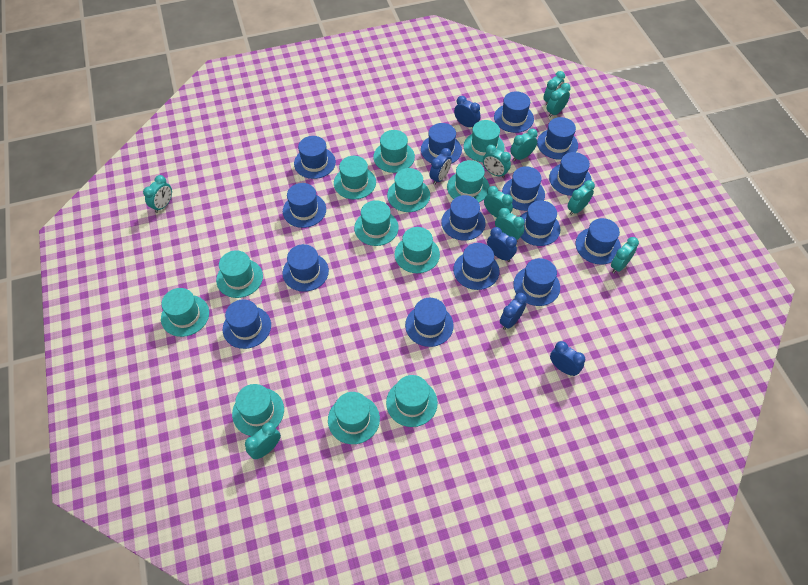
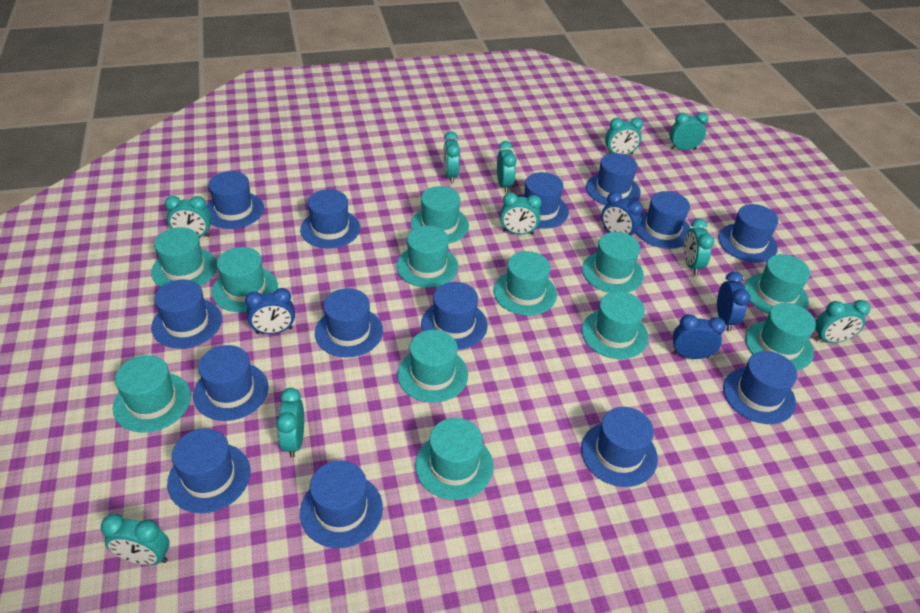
blue clock: 5 -> 4
blue hat: 15 -> 14

